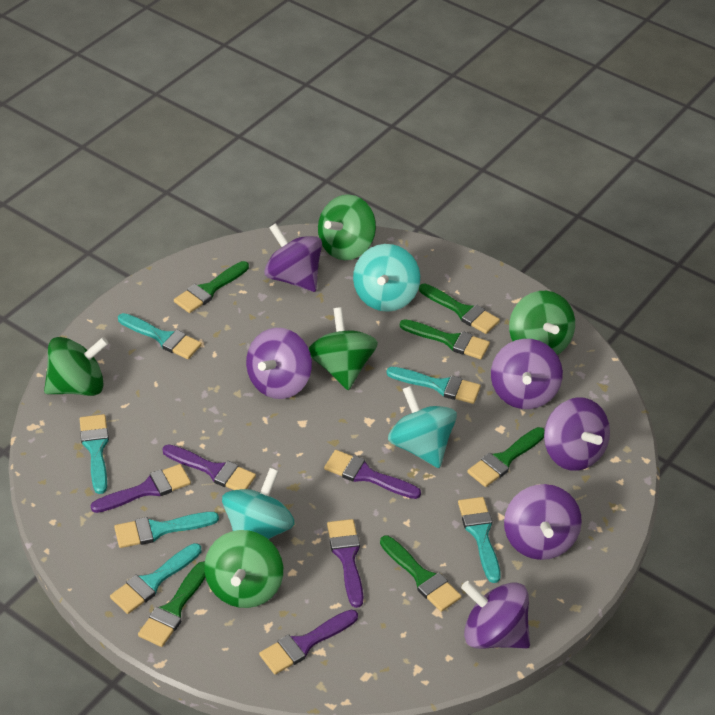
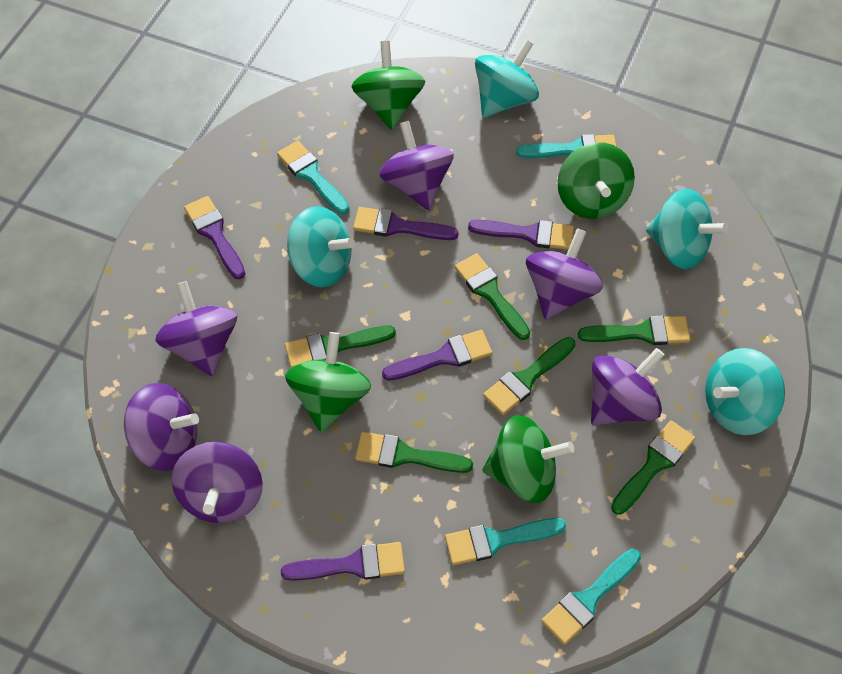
green spinning top: 5 -> 4
turquoise brush: 6 -> 4
turquoise spinning top: 3 -> 4

